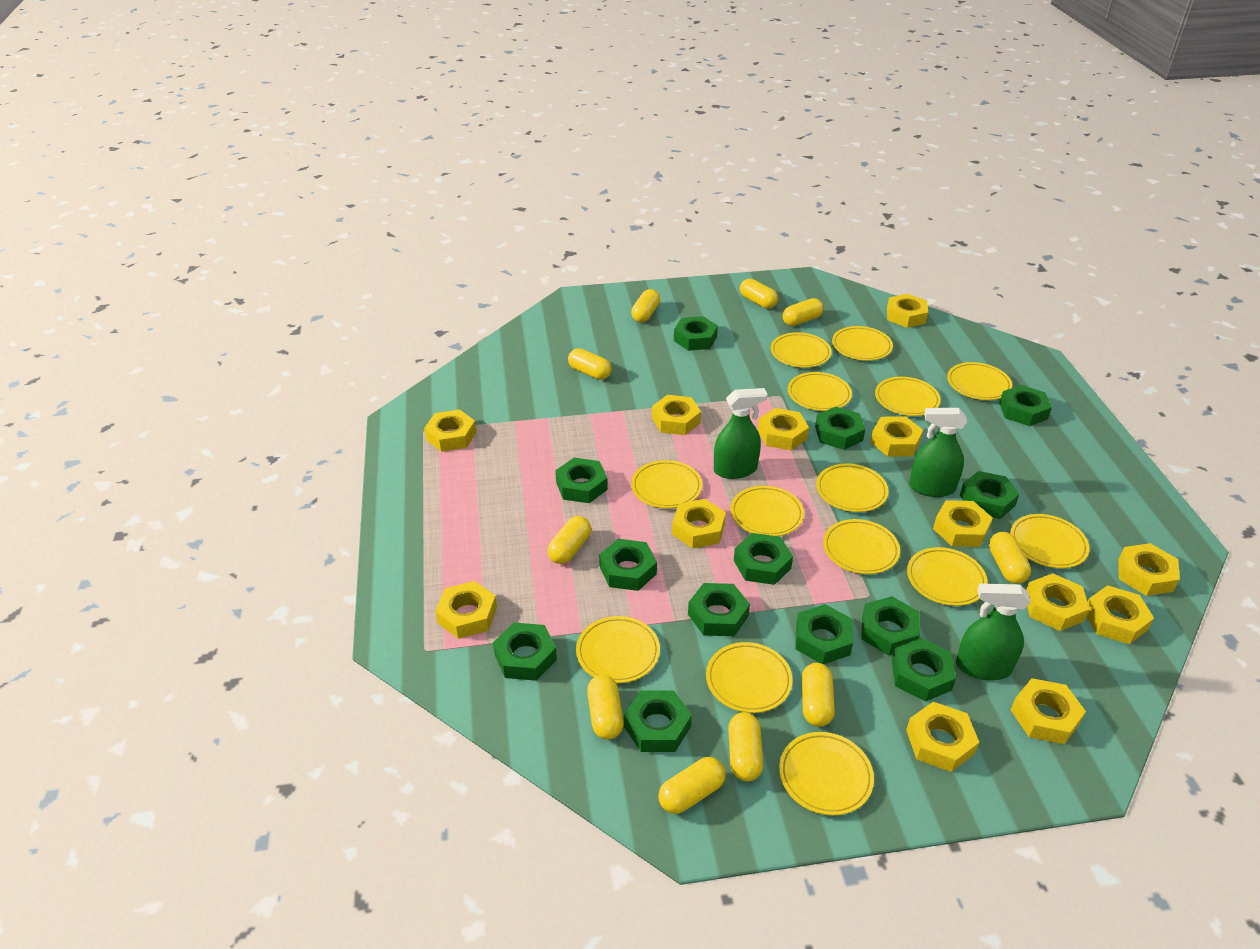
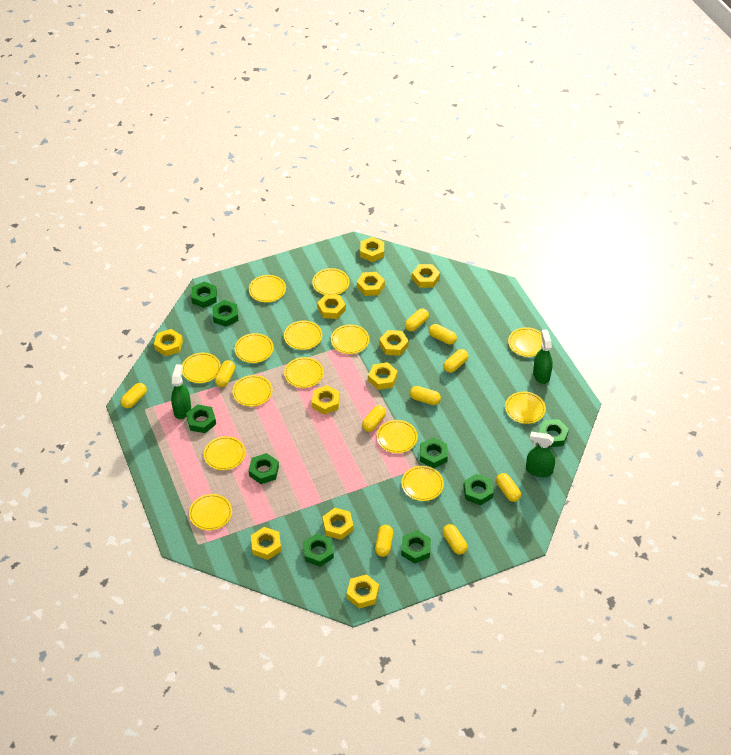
green nut: 13 -> 9
yellow nut: 13 -> 11

